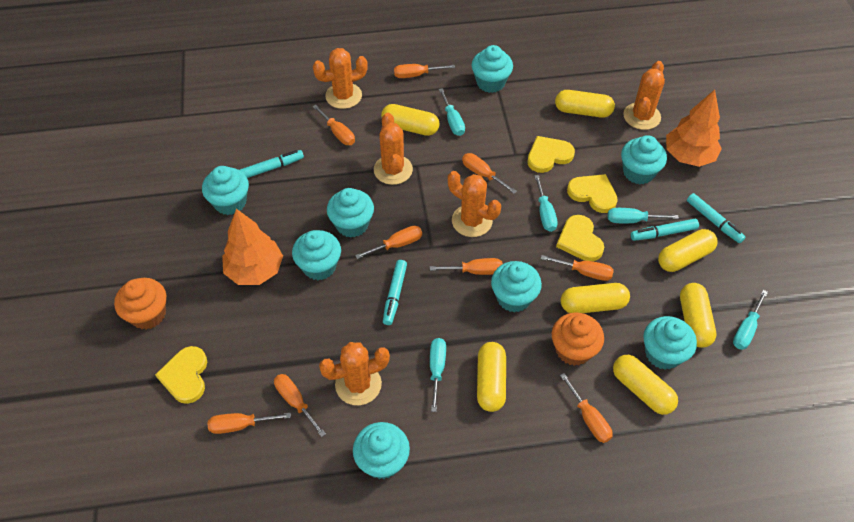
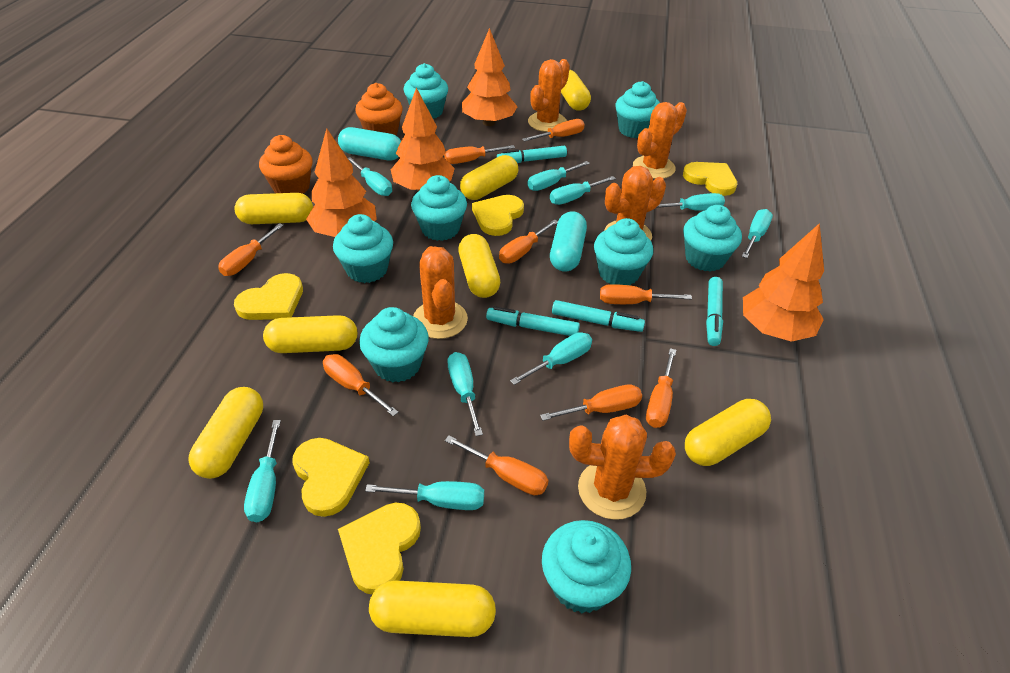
orange tree: 2 -> 4
turquoise capsule: 0 -> 2
turquoise screwdriver: 5 -> 9
yellow capsule: 7 -> 8
yellow heart: 4 -> 5

